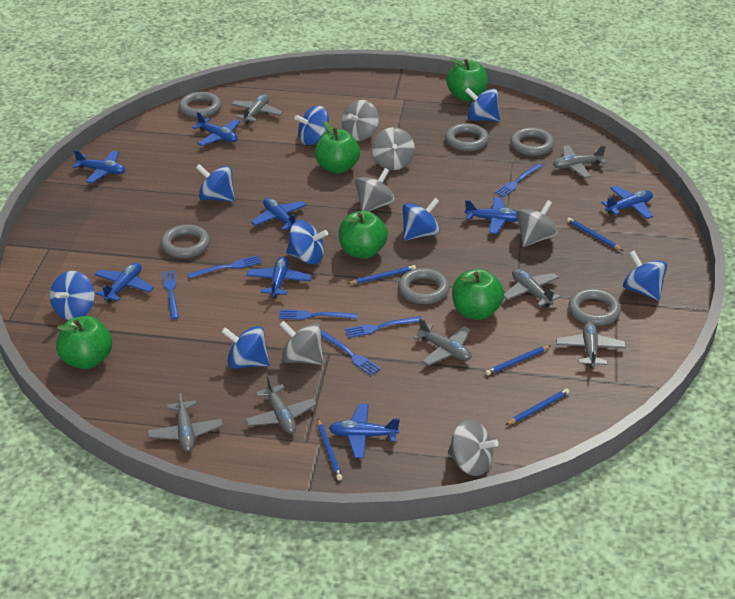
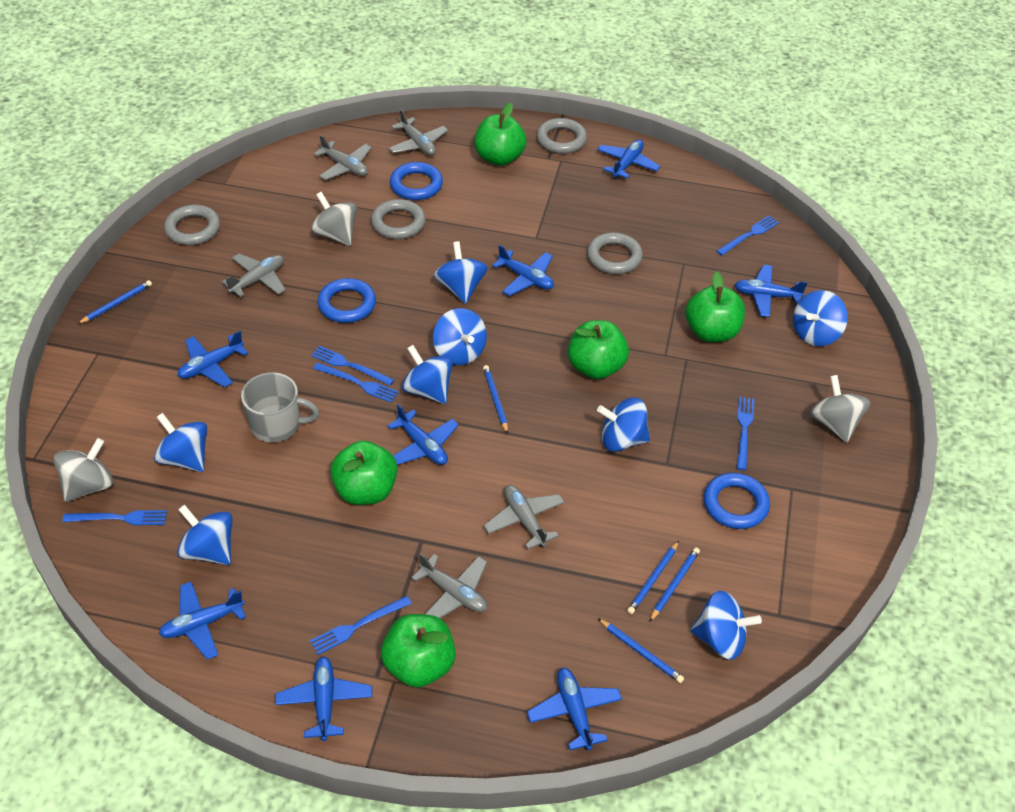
blue ring: 0 -> 3
grey mug: 0 -> 1
grey plane: 7 -> 5
grey ring: 6 -> 4
grey spinning top: 6 -> 3

